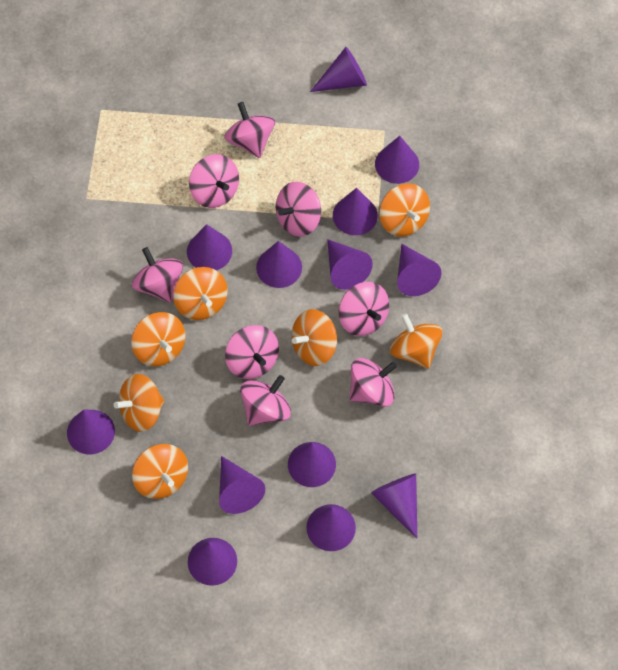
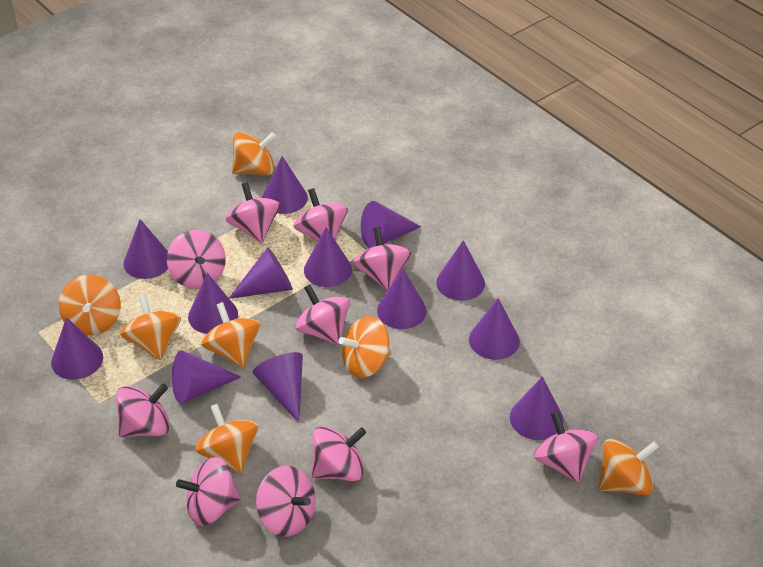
pink spinning top: 8 -> 10

